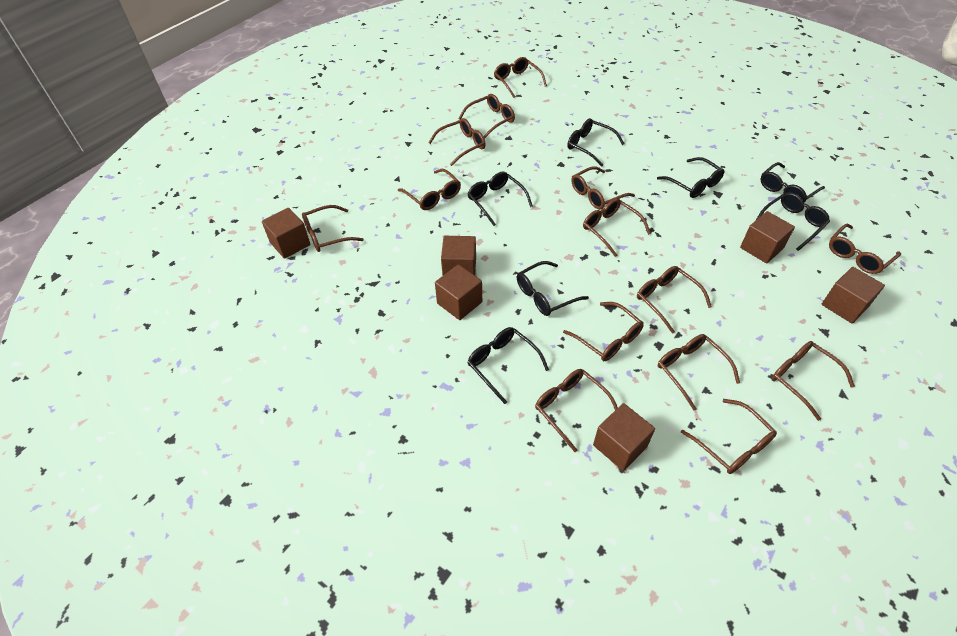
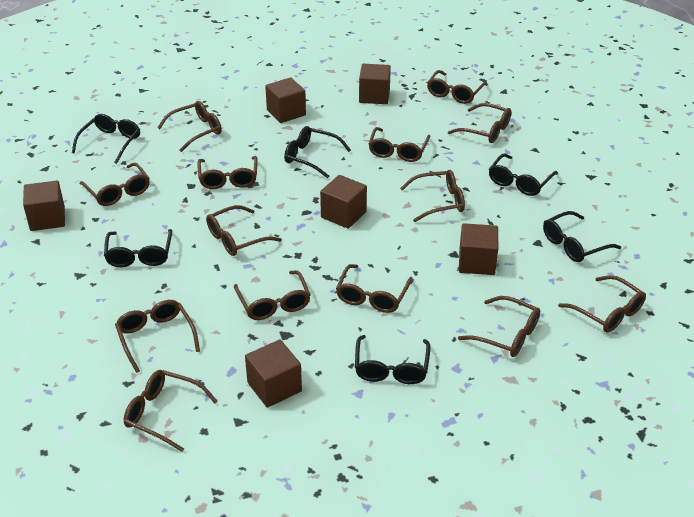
black glasses: 7 -> 6

